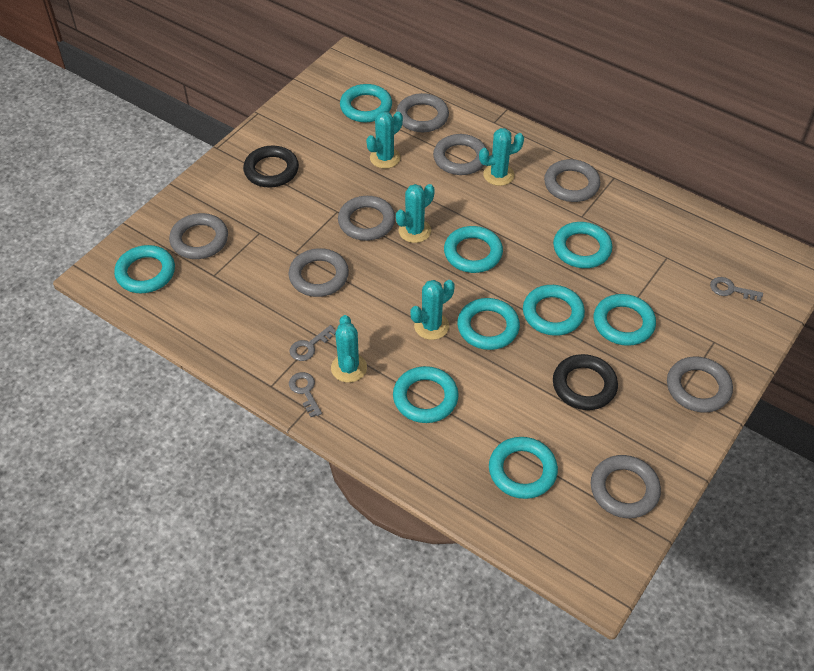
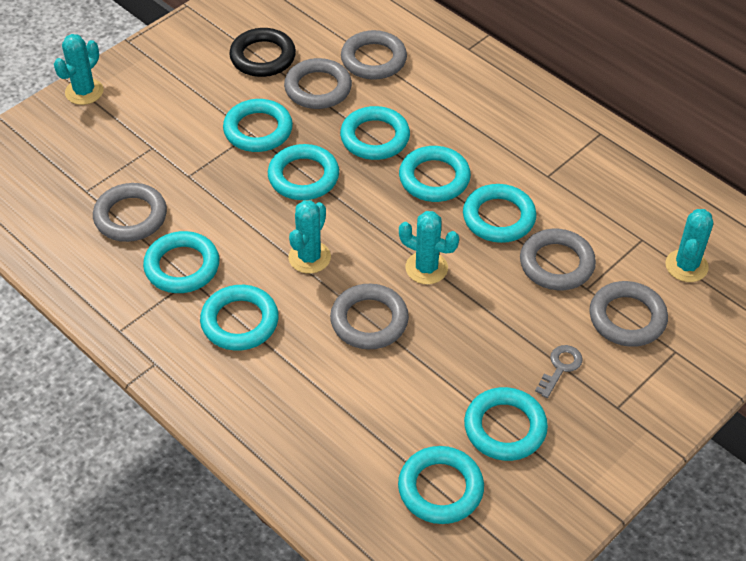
black ring: 2 -> 1
grey key: 3 -> 1
grey ring: 8 -> 6
turquoise cactus: 5 -> 4

